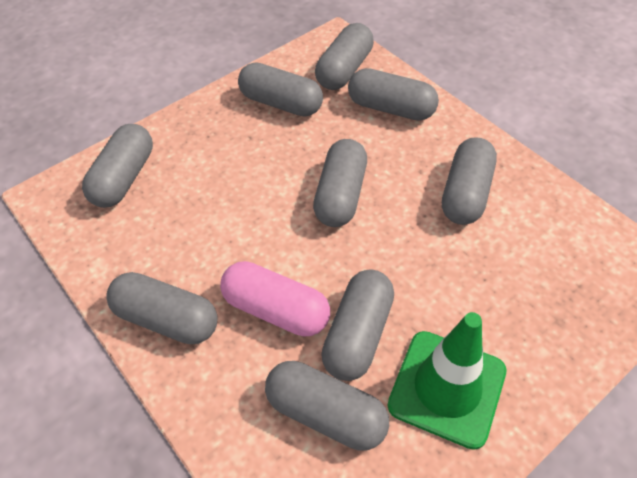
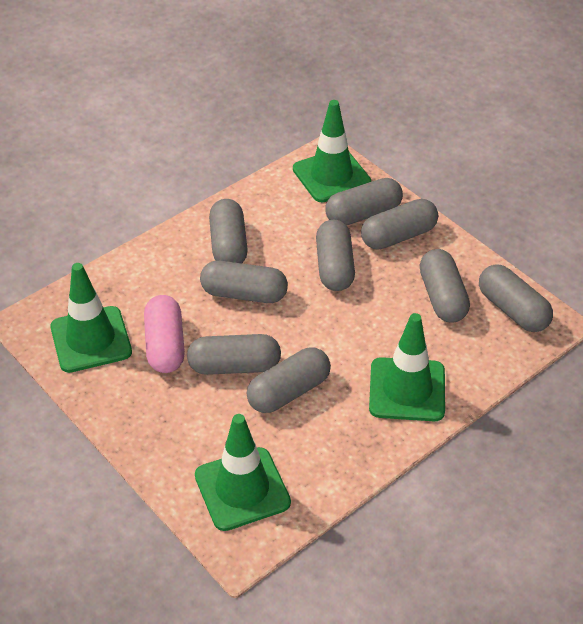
green traffic cone: 1 -> 4

